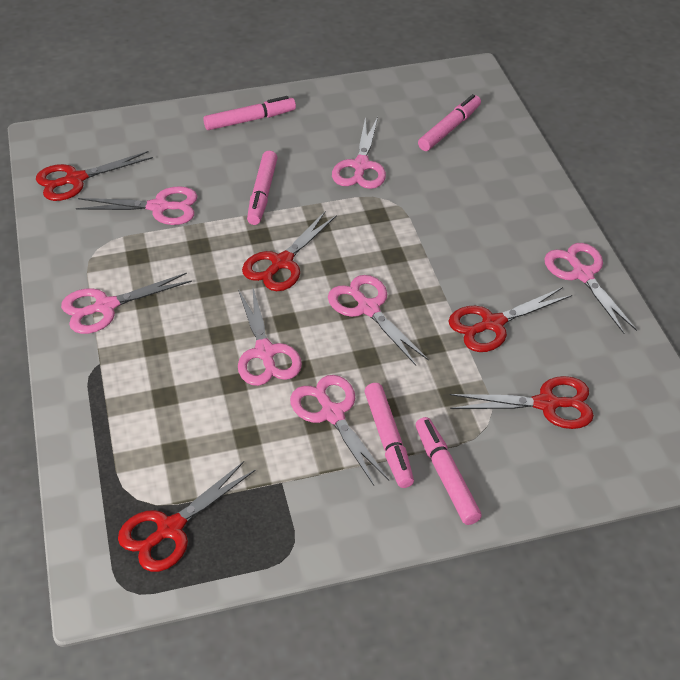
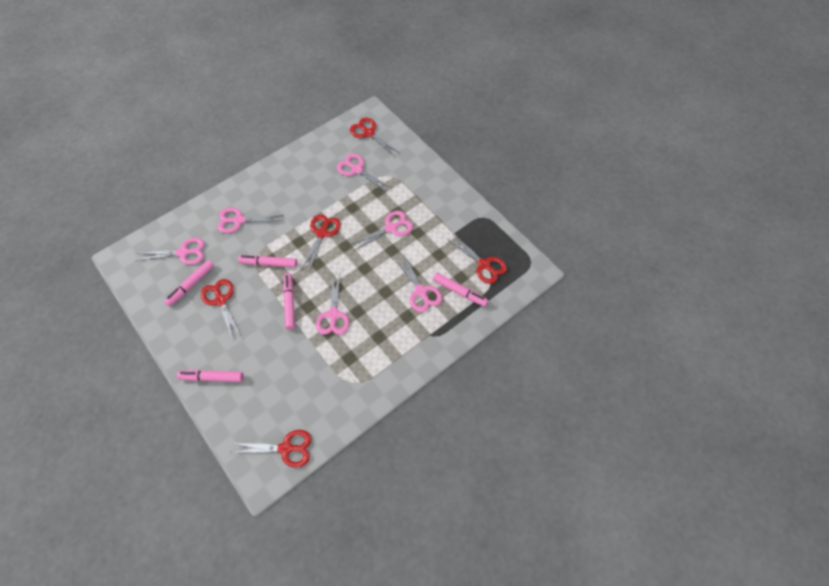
pink scissors: 7 -> 6

